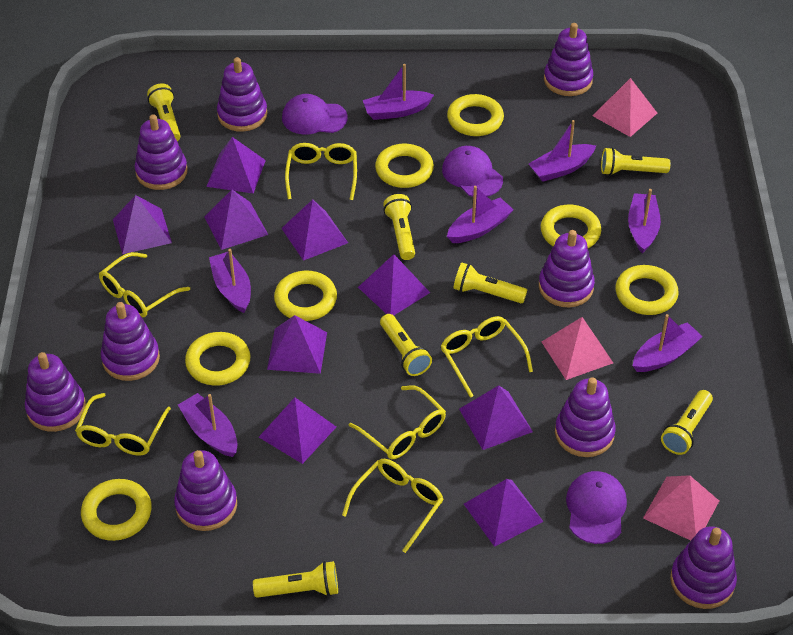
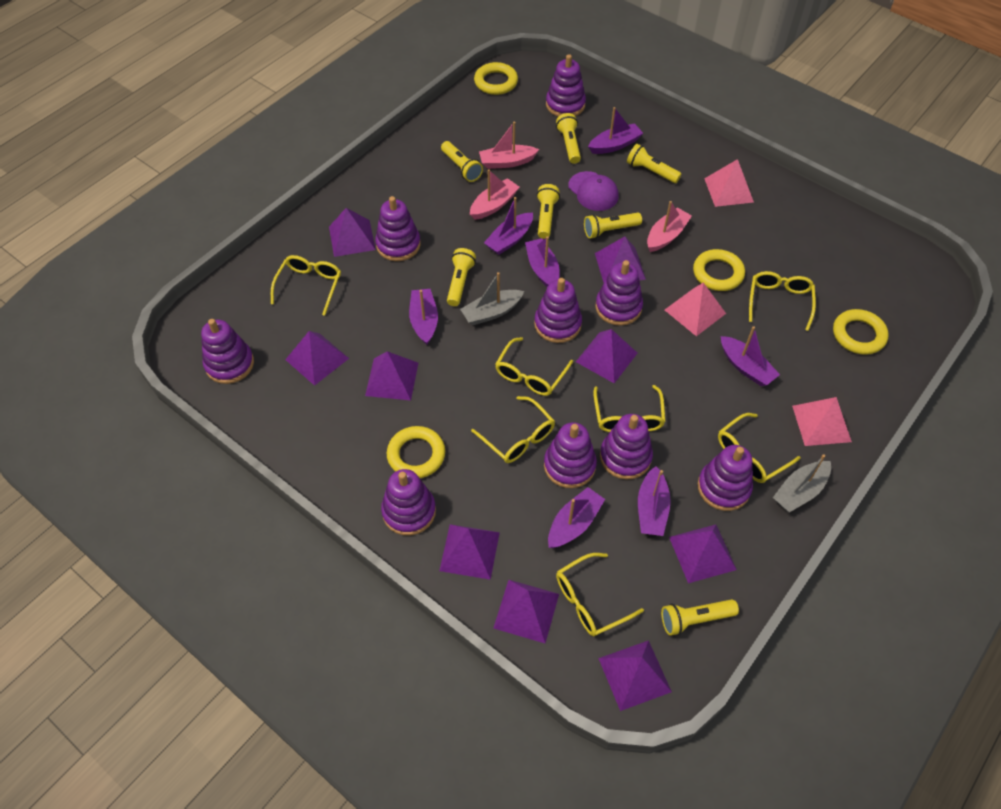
grey boat: 0 -> 2
pink boat: 0 -> 3
purple cap: 3 -> 1
yellow glasses: 6 -> 7
yellow ring: 7 -> 4

